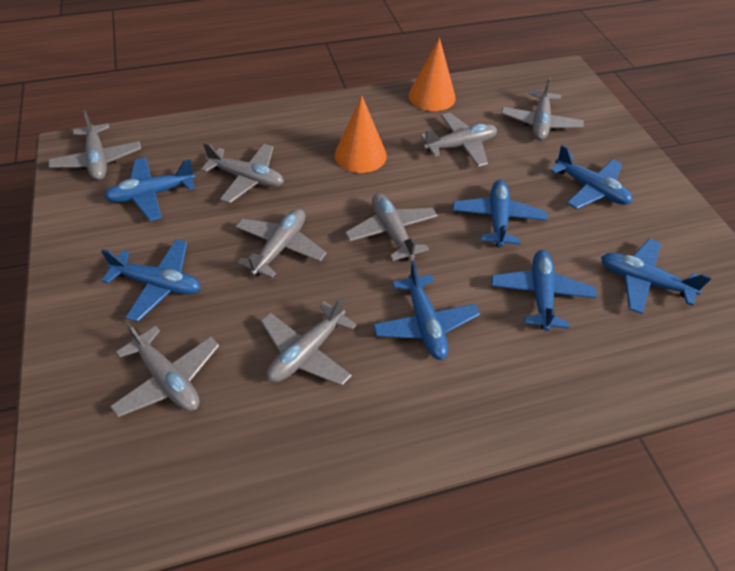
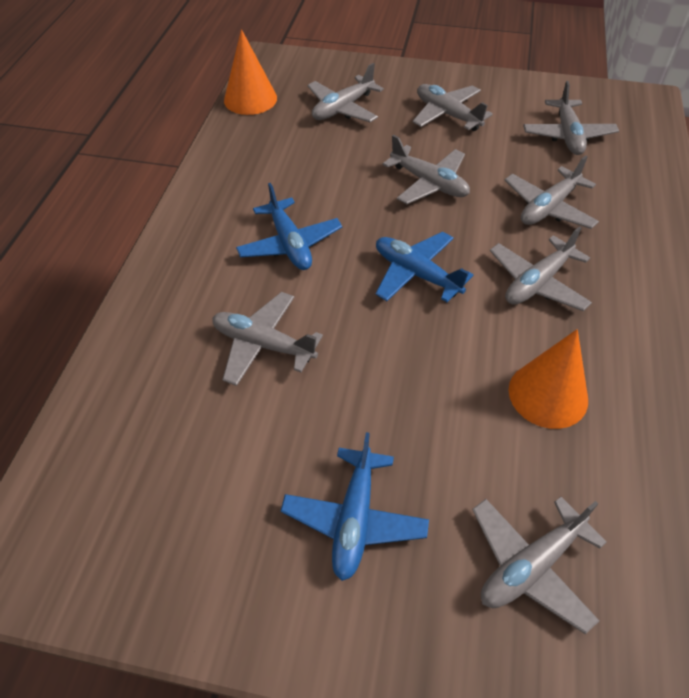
blue plane: 7 -> 3

